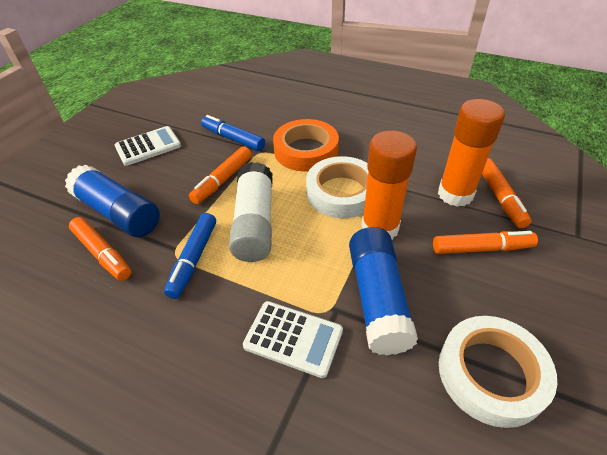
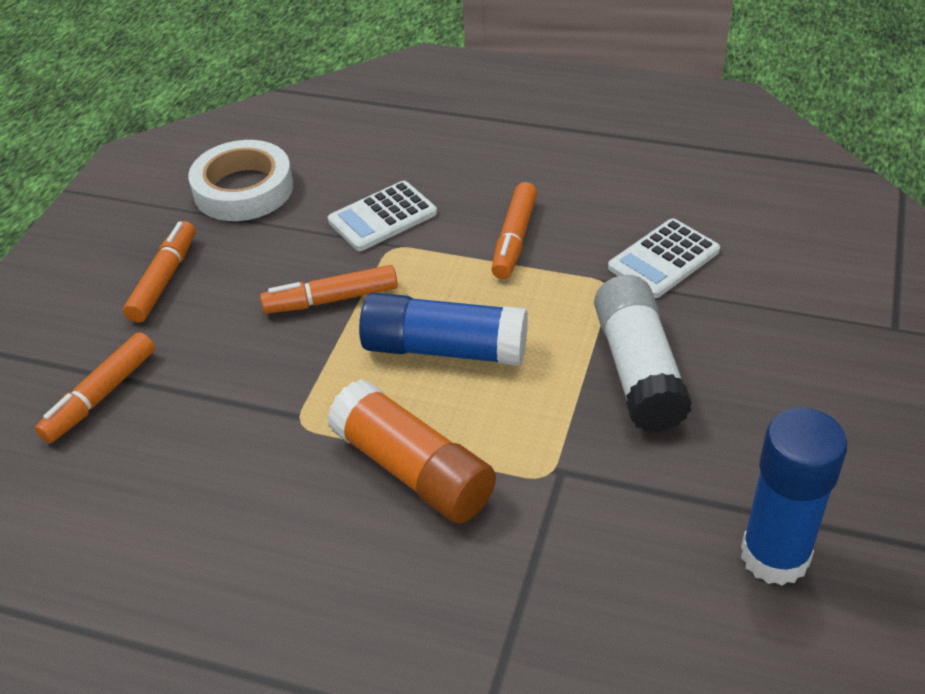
blue marker: 2 -> 0
orange glue stick: 2 -> 1
orange tape: 1 -> 0
white tape: 2 -> 1

